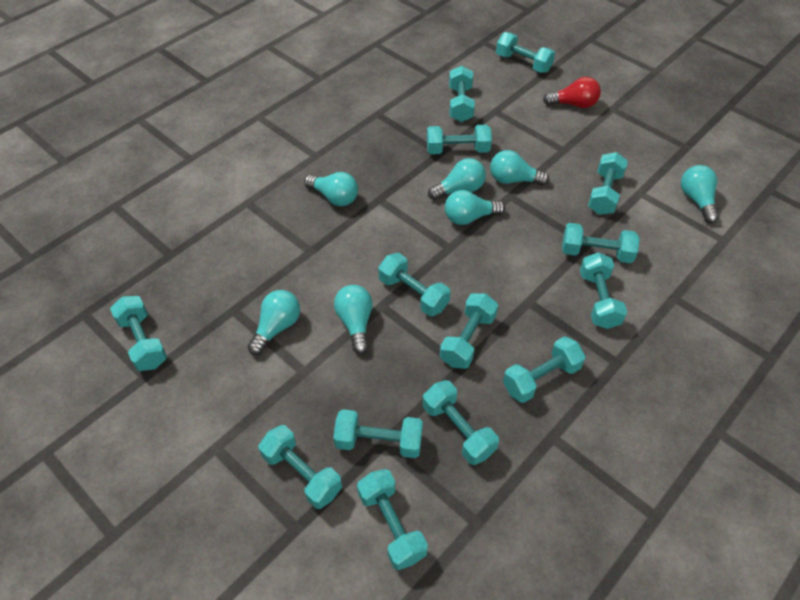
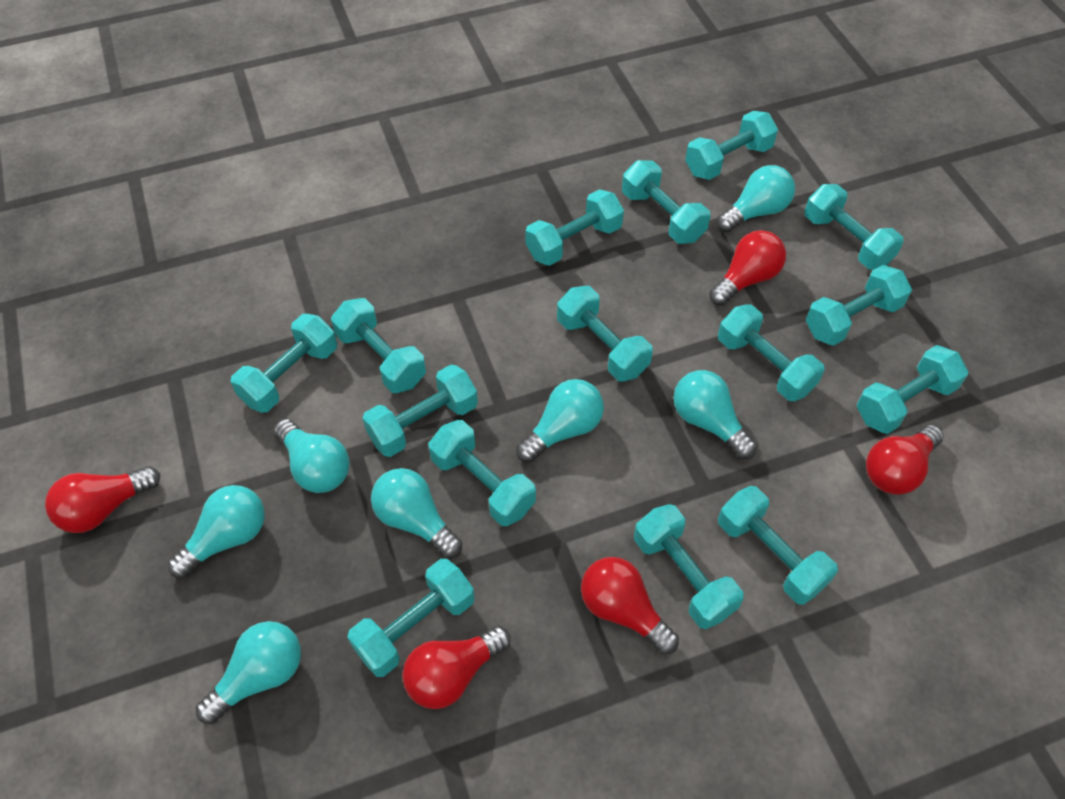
red light bulb: 1 -> 5
turquoise dumbbell: 14 -> 15

